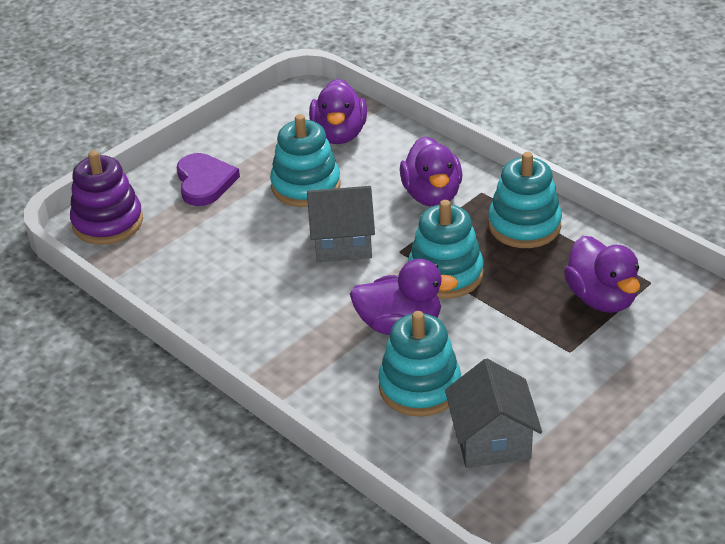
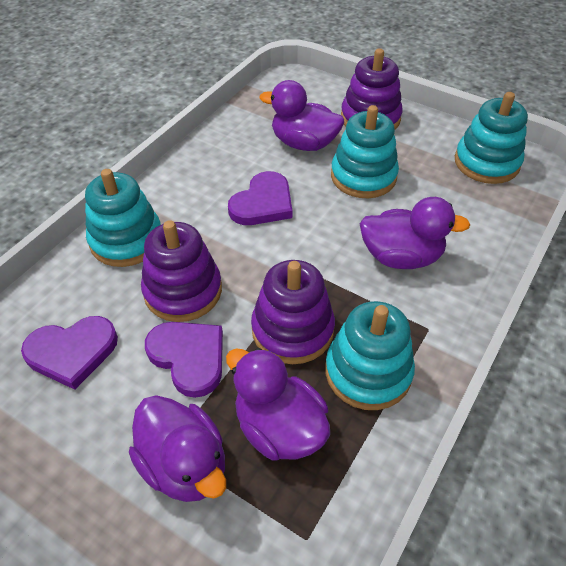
grey house: 2 -> 0
purple heart: 1 -> 3
purple stacking toy: 1 -> 3

